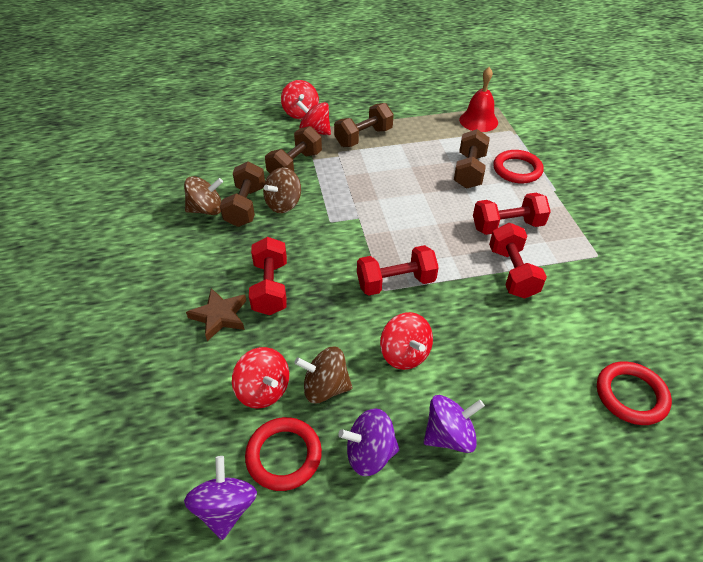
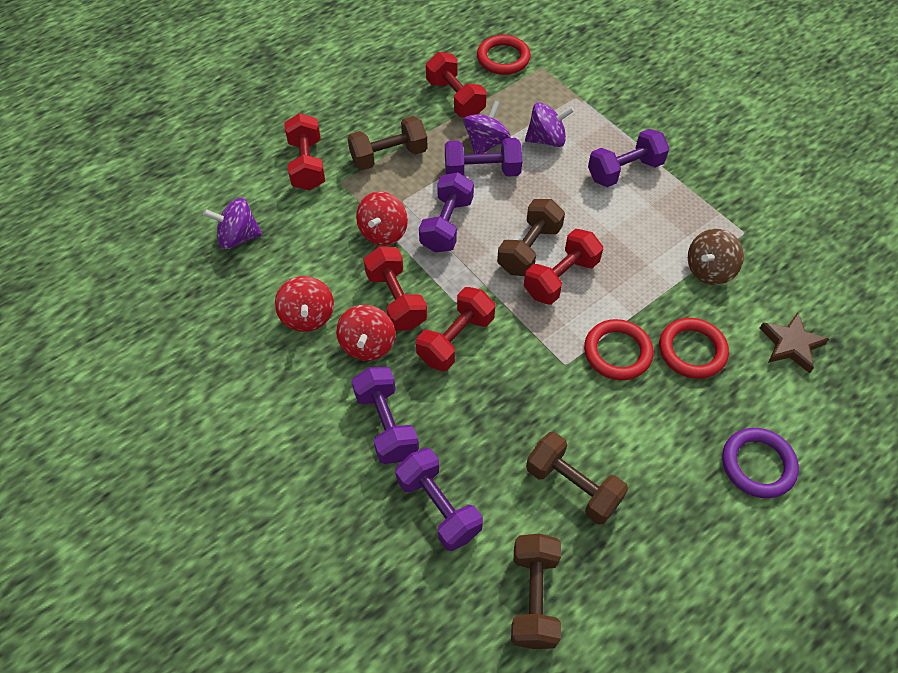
brown spinning top: 3 -> 1
purple dumbbell: 0 -> 5
purple ring: 0 -> 1
red bell: 1 -> 0
red dumbbell: 4 -> 5
red spinning top: 4 -> 3

